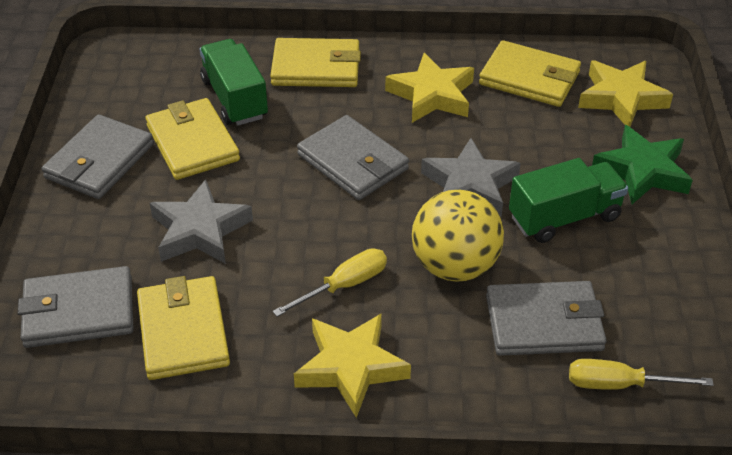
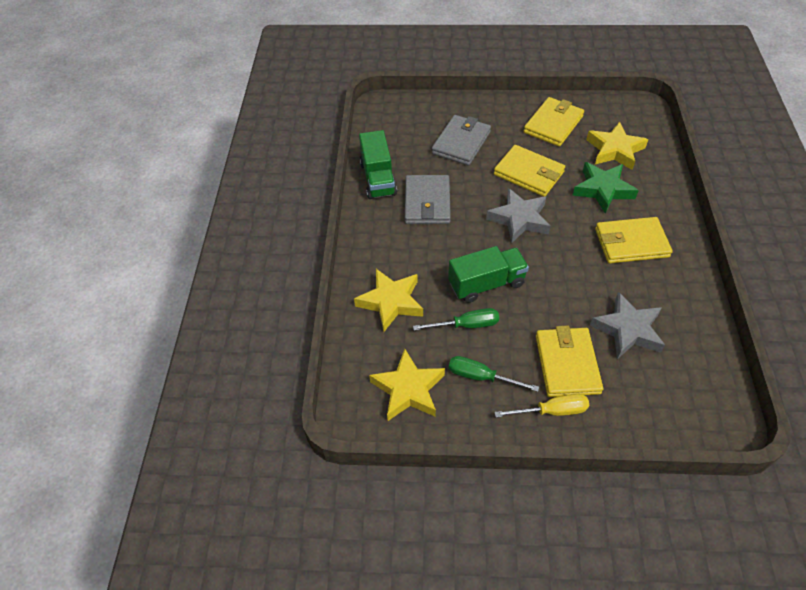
green screwdriver: 0 -> 2
grey wallet: 4 -> 2
yellow ball: 1 -> 0
yellow screwdriver: 2 -> 1

